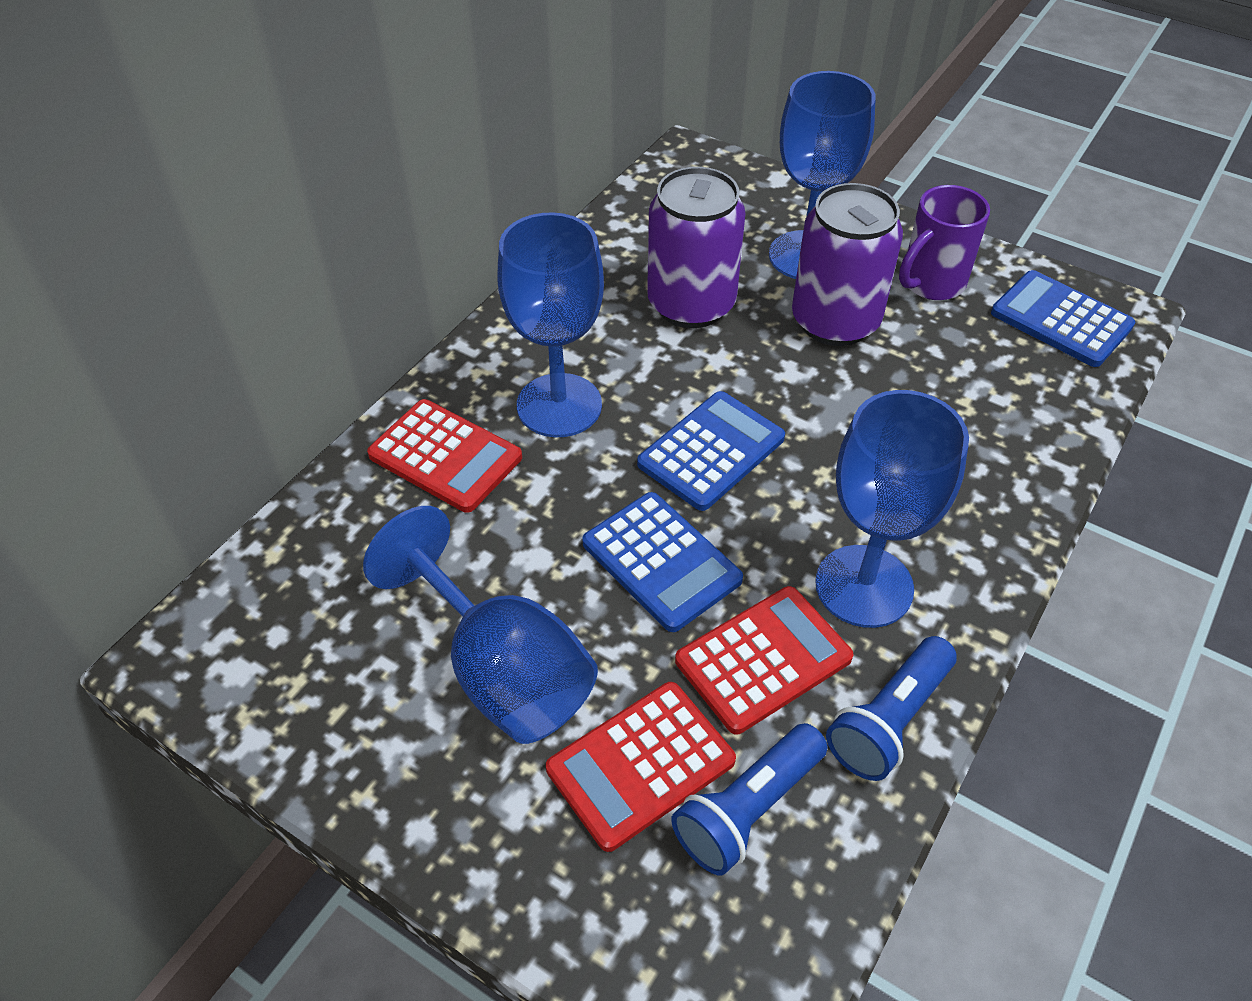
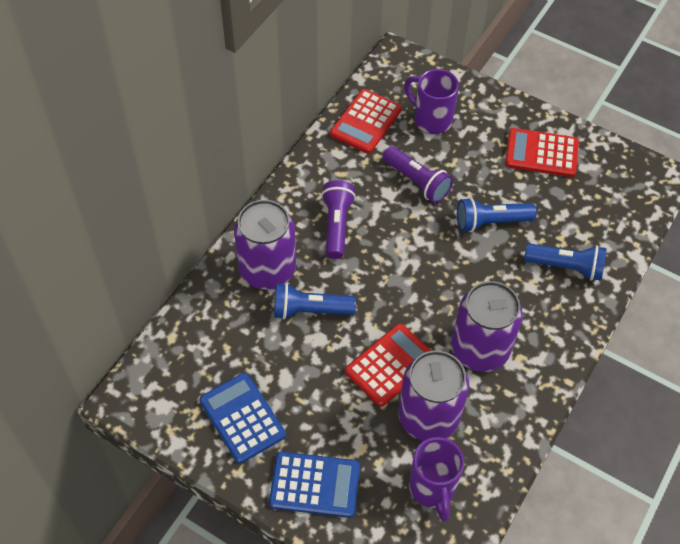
blue calculator: 3 -> 2
blue flashlight: 2 -> 3
blue goblet: 4 -> 0
purple can: 2 -> 3
purple flashlight: 0 -> 2
purple mug: 1 -> 2

